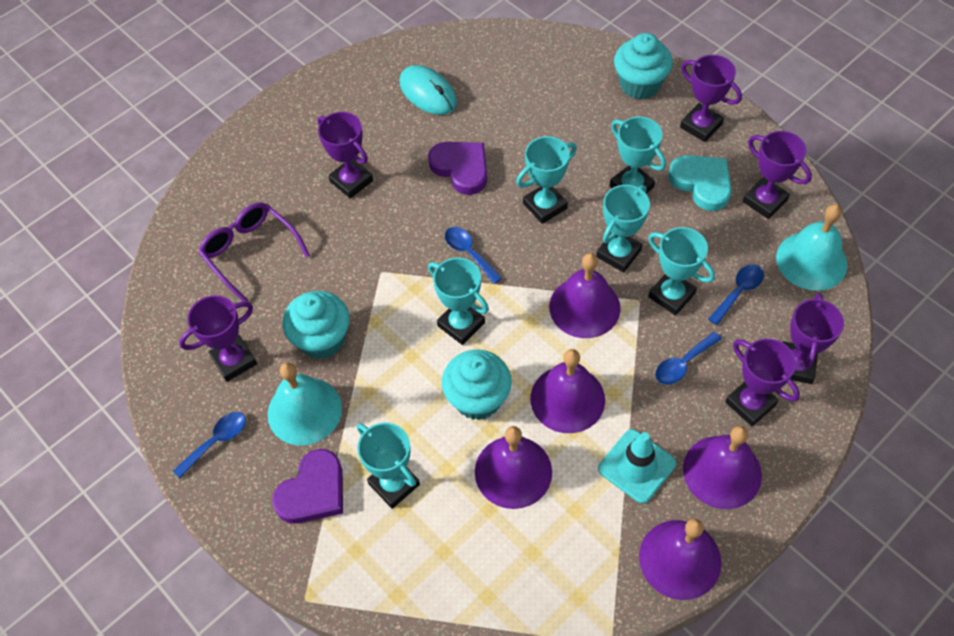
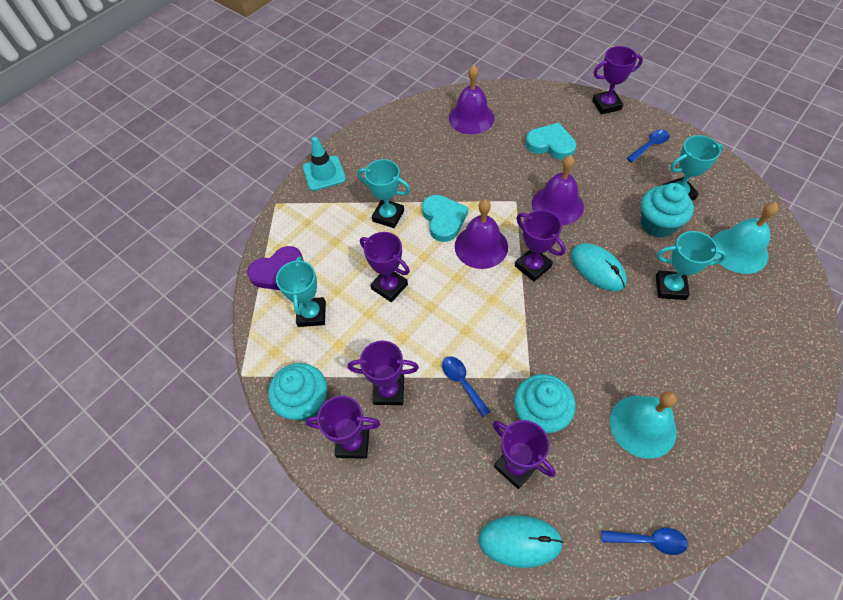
blue spoon: 4 -> 3
purple bell: 5 -> 3
purple glasses: 1 -> 0
purple heart: 2 -> 1
turquoise heart: 1 -> 2
turquoise mouse: 1 -> 2
turquoise trophy: 6 -> 4

